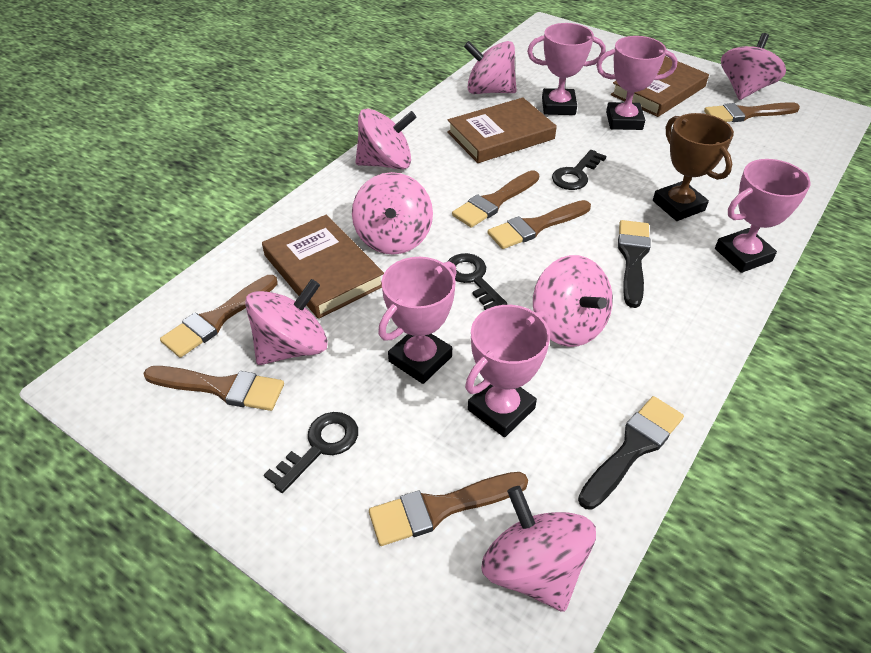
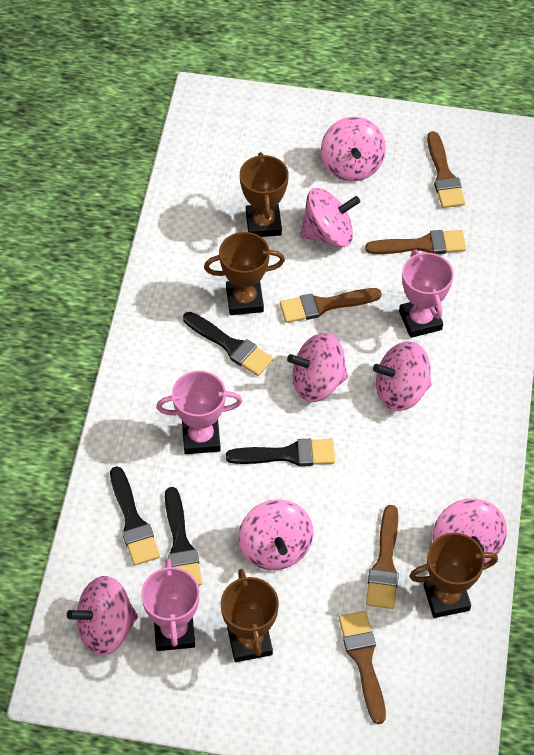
black brush: 2 -> 4
black key: 3 -> 0
brown book: 3 -> 0
brown brush: 6 -> 5
brown trophy: 1 -> 4
pink trophy: 5 -> 3

